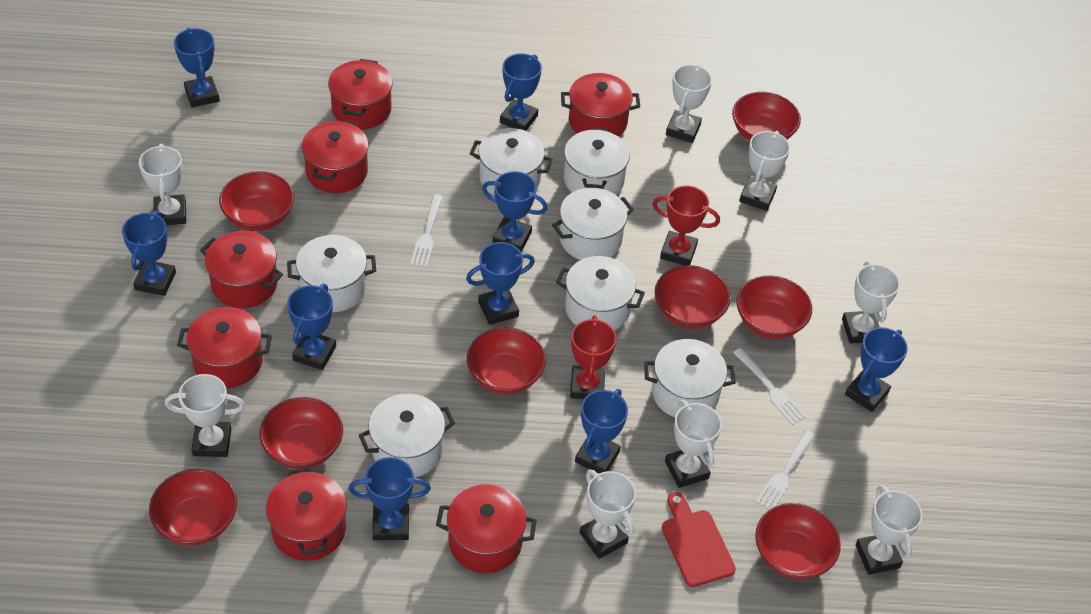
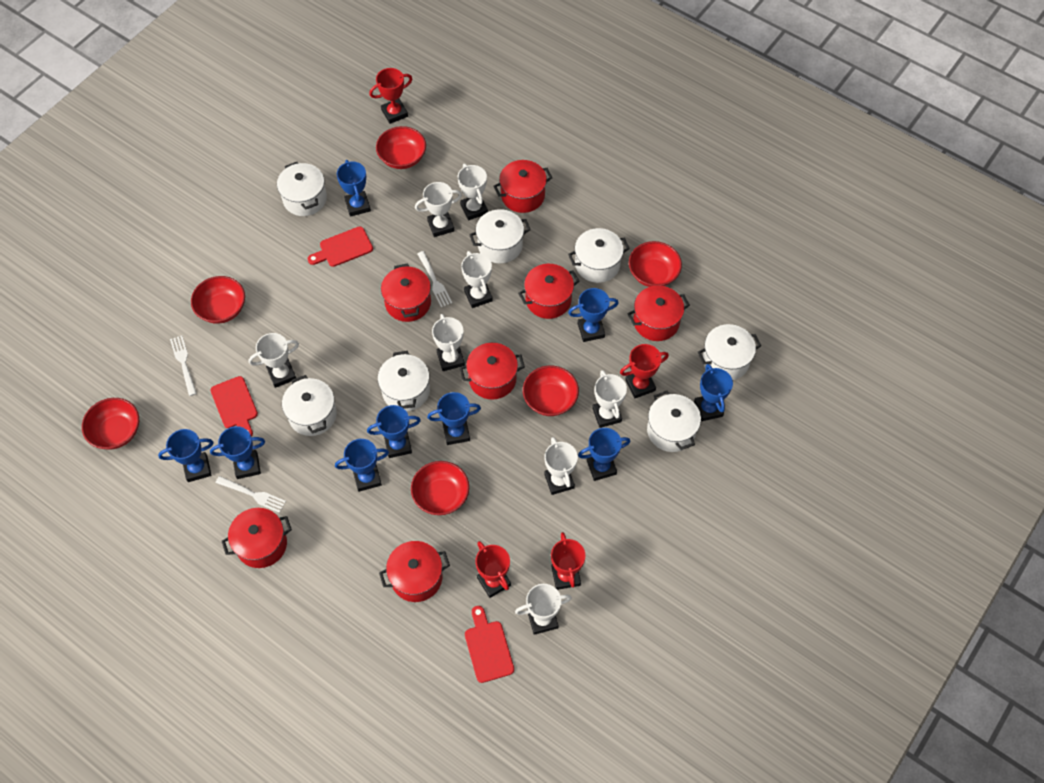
red bowl: 8 -> 6
red cutting board: 1 -> 3
red trophy: 2 -> 4

